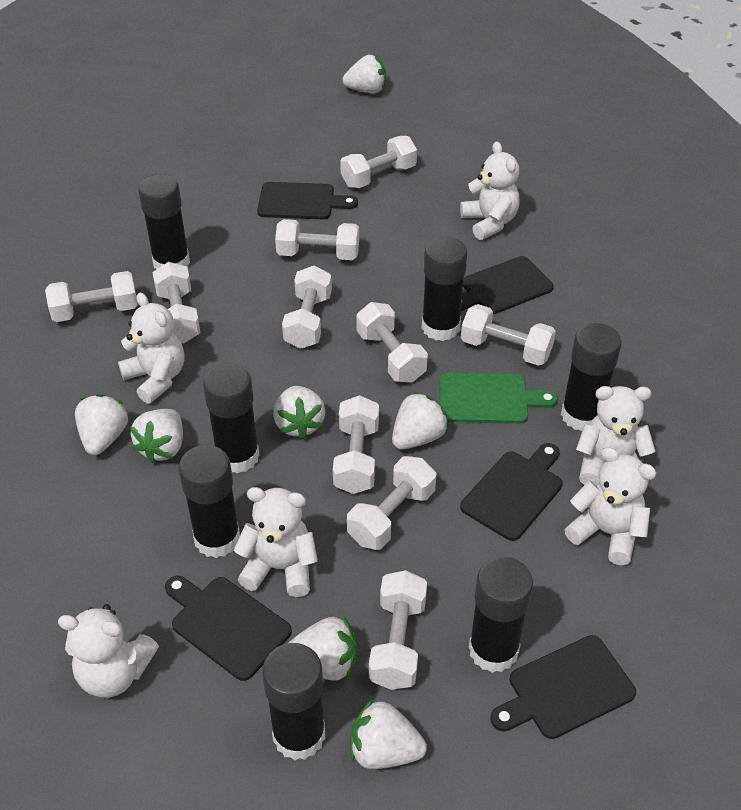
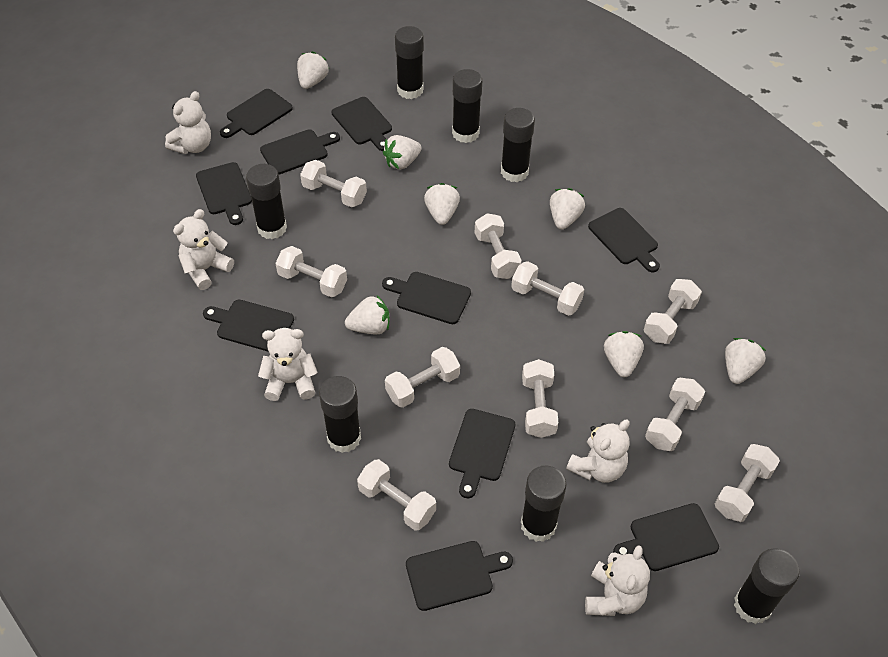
black cutting board: 5 -> 10
green cutting board: 1 -> 0
white teddy bear: 6 -> 5

